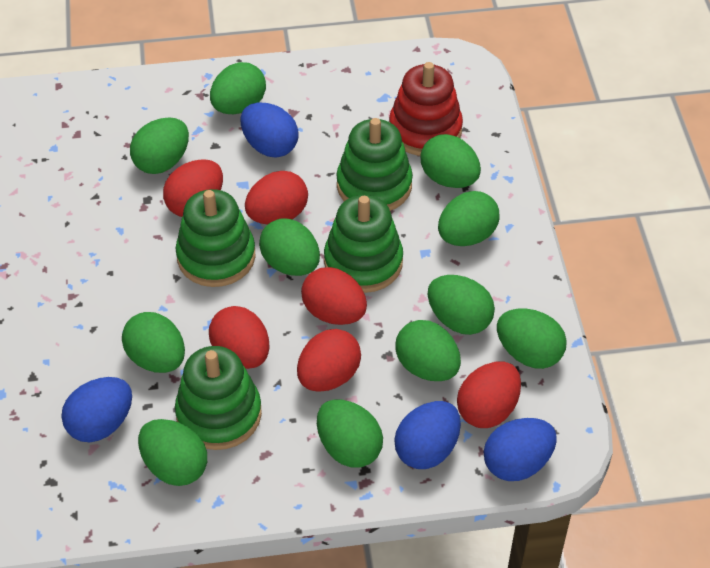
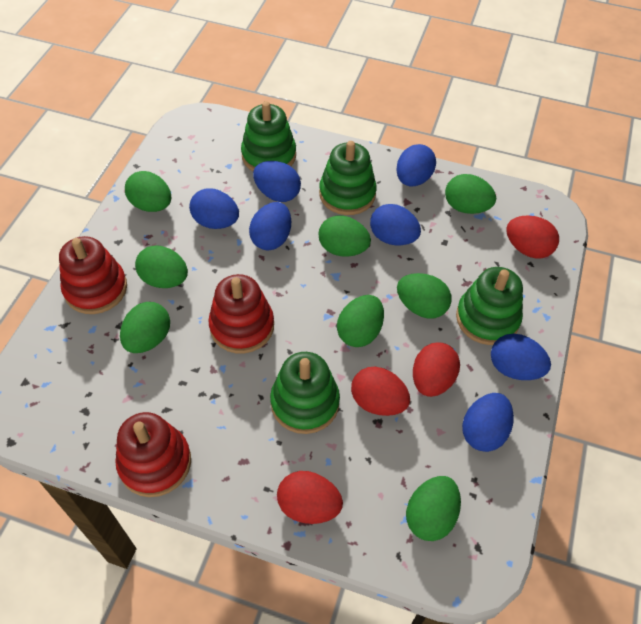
blue egg: 4 -> 7
green egg: 11 -> 8
red egg: 6 -> 4
red stacking toy: 1 -> 3

